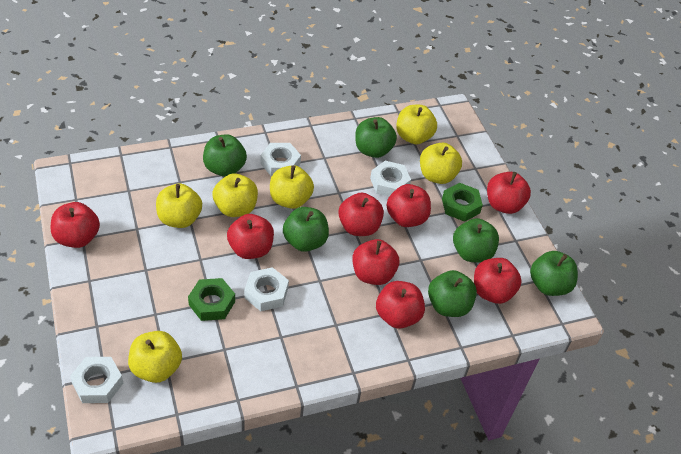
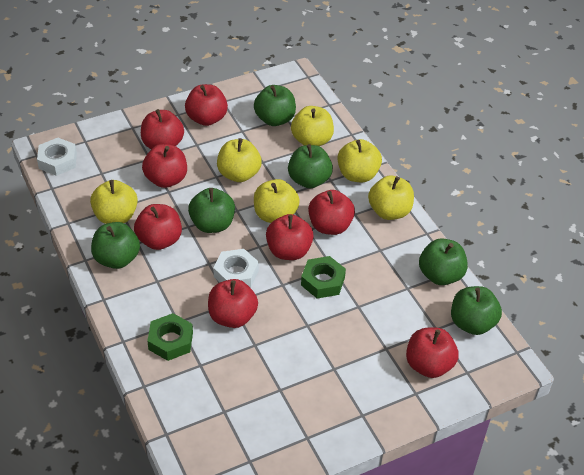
white nut: 4 -> 2

